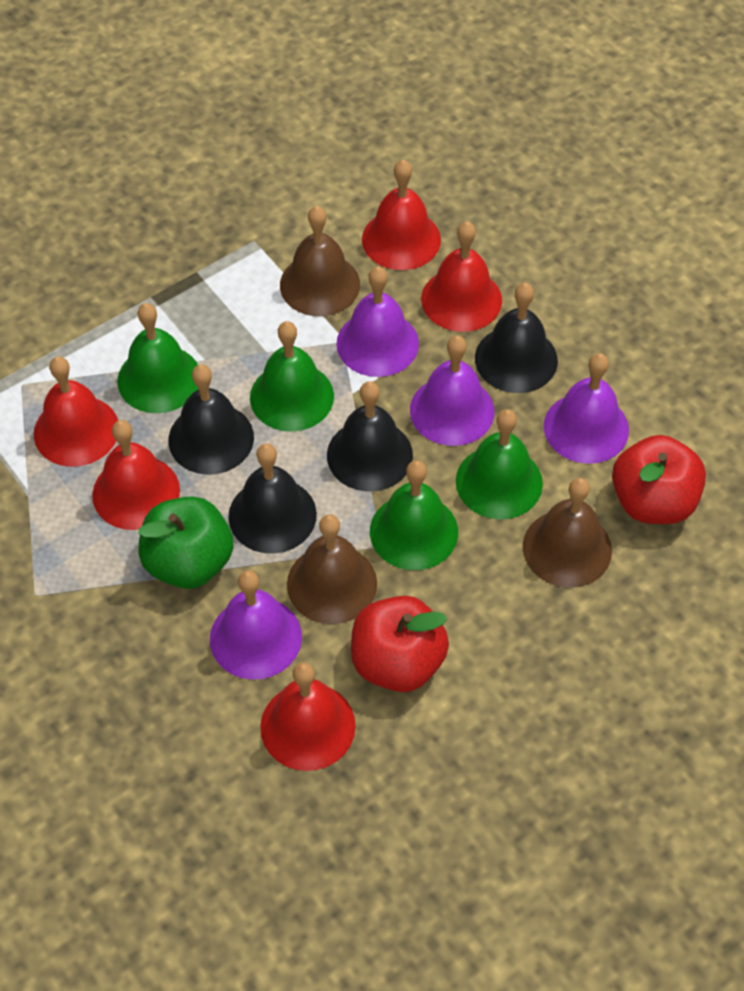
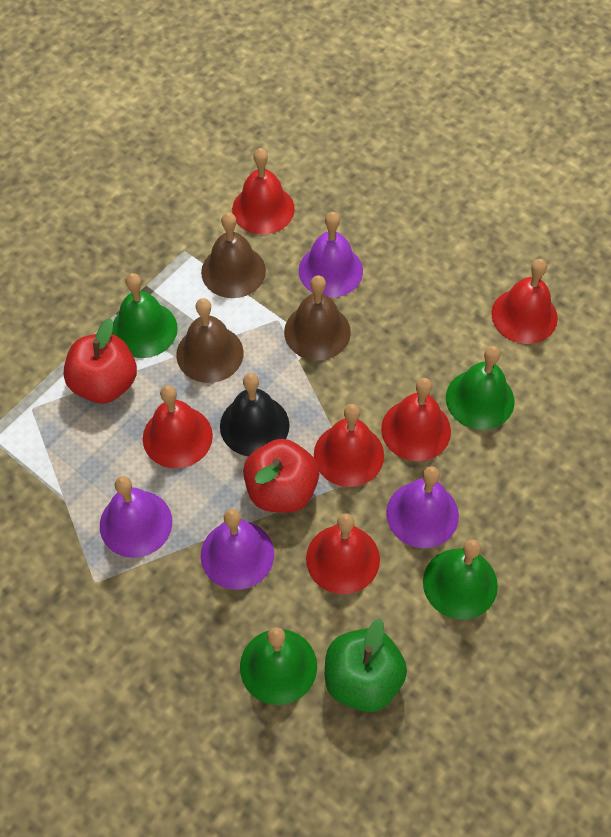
black bell: 4 -> 1
red bell: 5 -> 6

